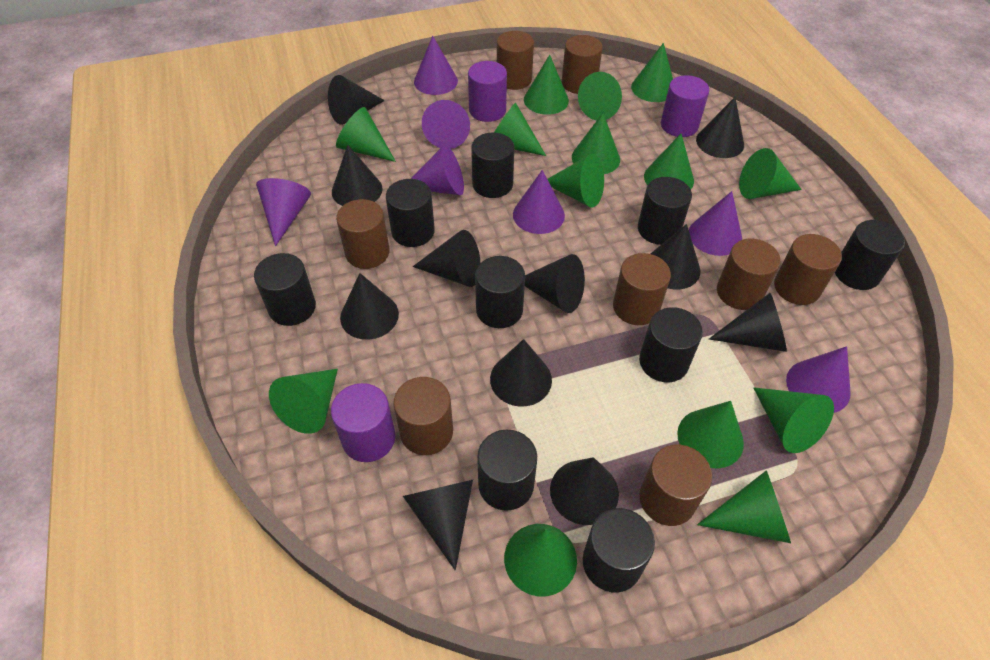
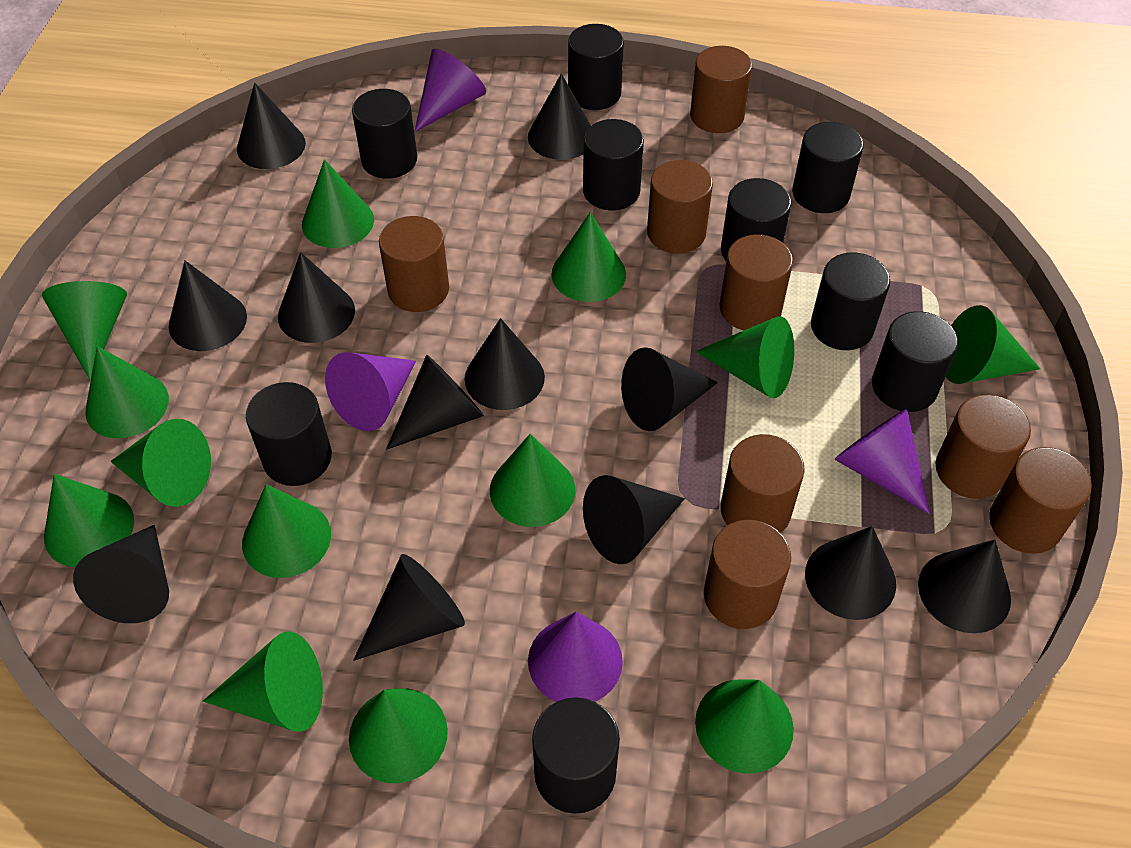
black cone: 11 -> 12
green cone: 14 -> 13
purple cone: 7 -> 4
purple cylinder: 3 -> 0

